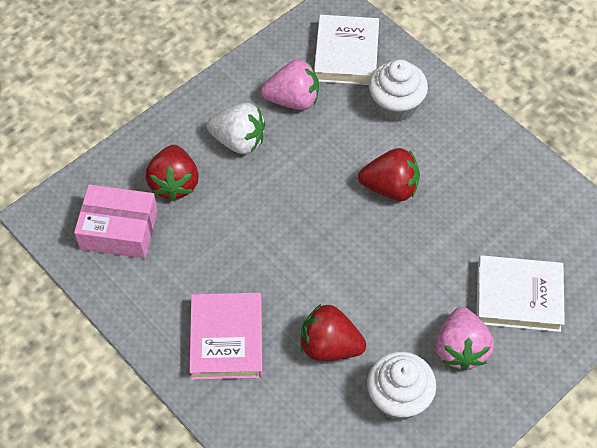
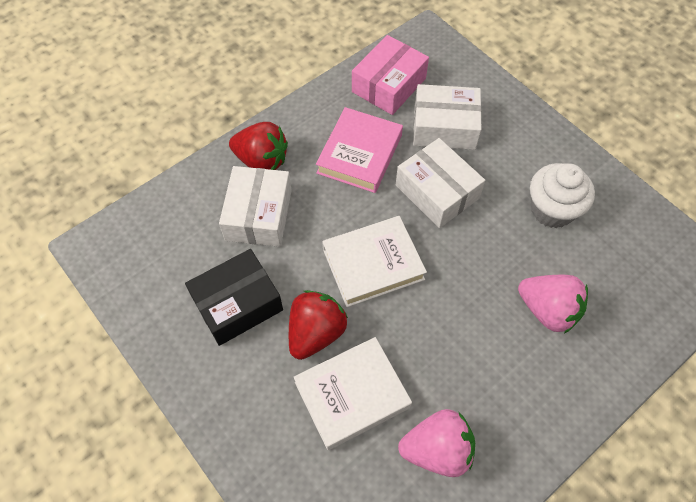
black box: 0 -> 1
red strawberry: 3 -> 2
white box: 0 -> 3
white cupcake: 2 -> 1
white strawberry: 1 -> 0

